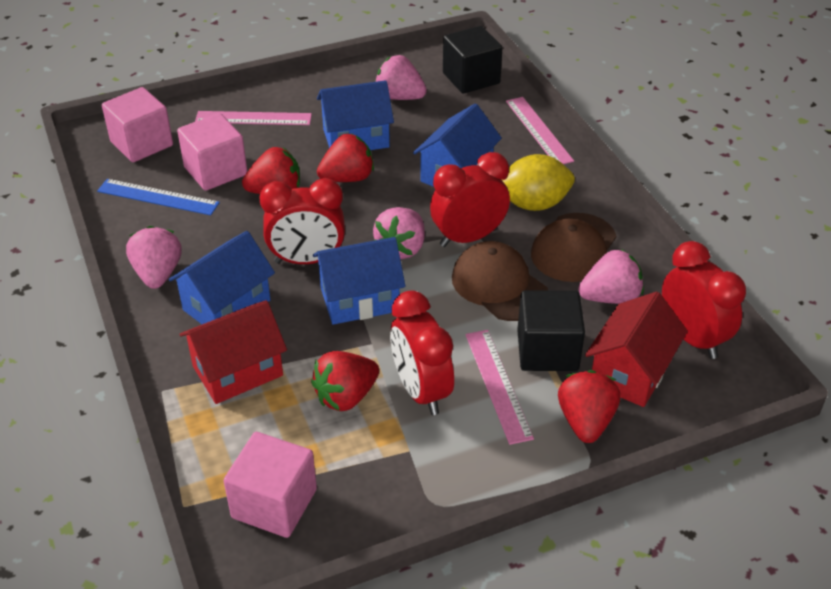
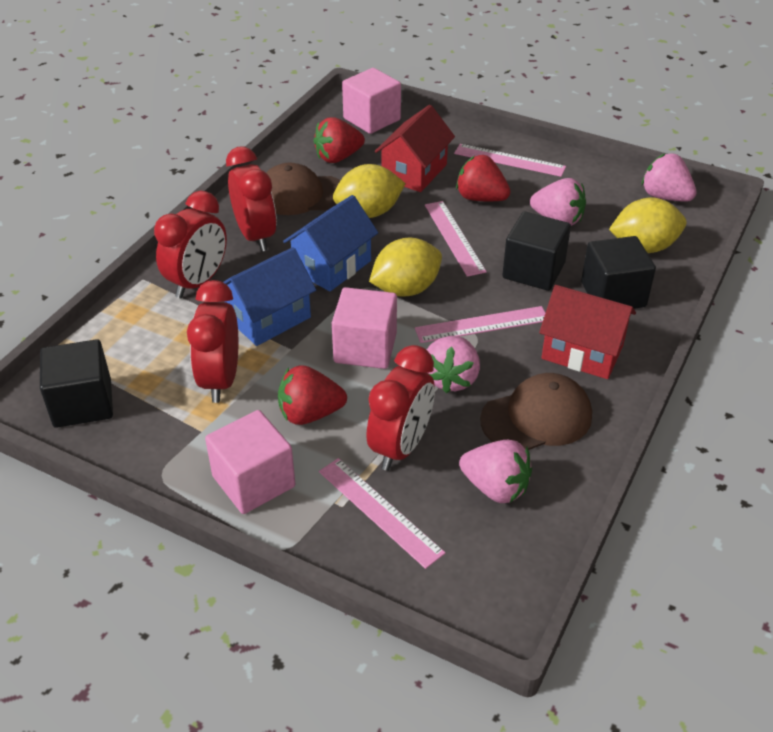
black cube: 2 -> 3
blue house: 4 -> 2
blue ruler: 1 -> 0
pink ruler: 3 -> 4
red strawberry: 4 -> 3
yellow lemon: 1 -> 3

